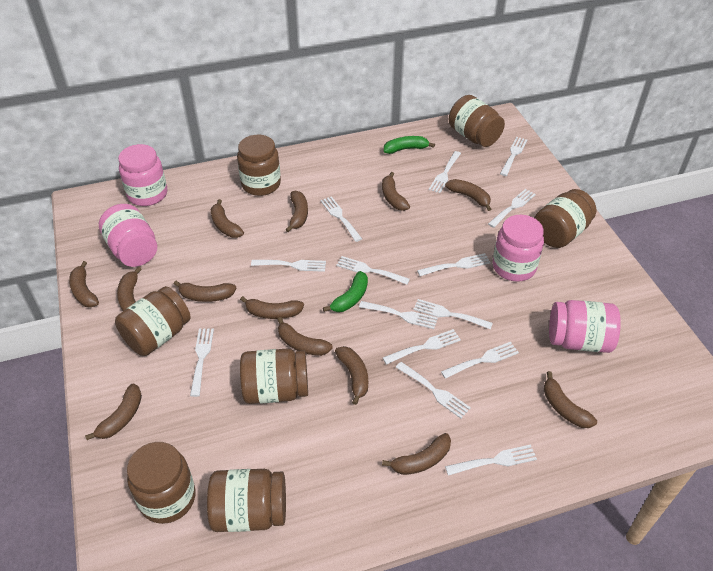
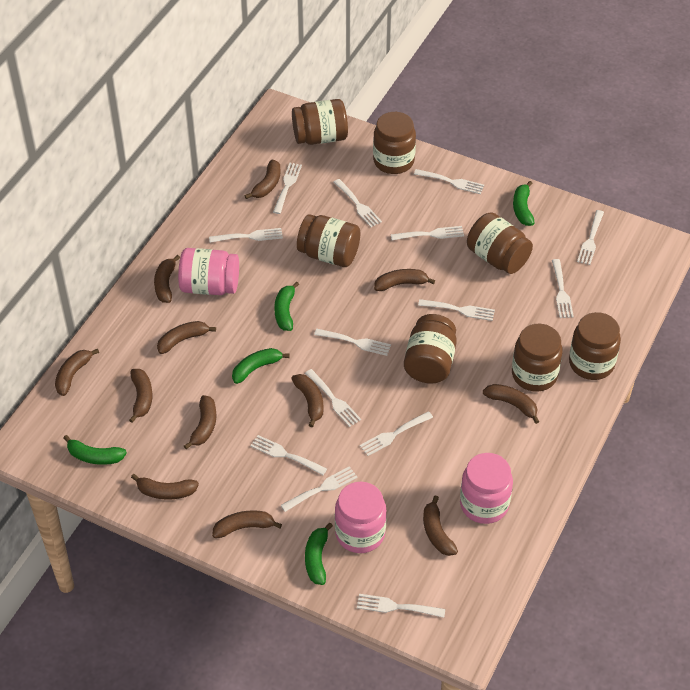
brown banana: 13 -> 12
green banana: 2 -> 5
pink jar: 4 -> 3

